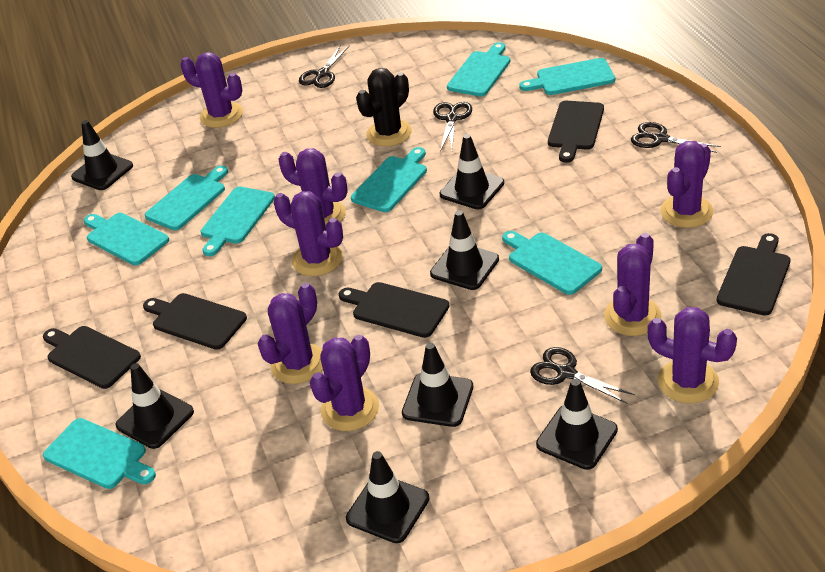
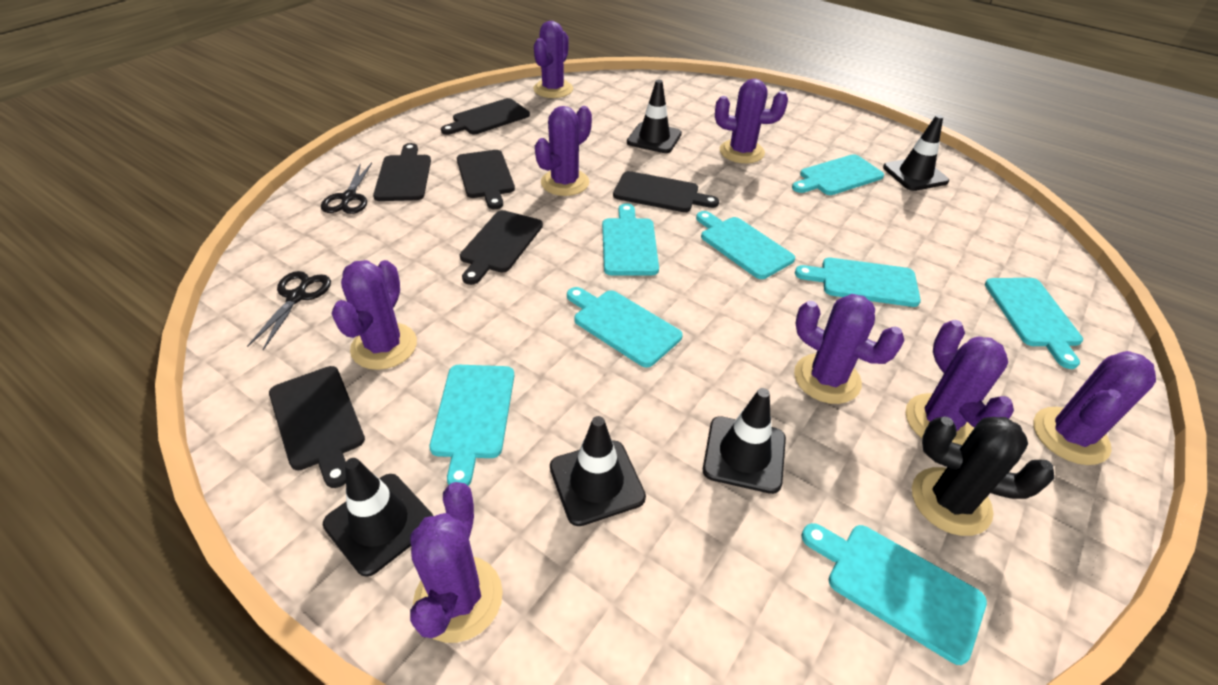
black cutting board: 5 -> 6
black scissors: 4 -> 2
black traffic cone: 7 -> 5

